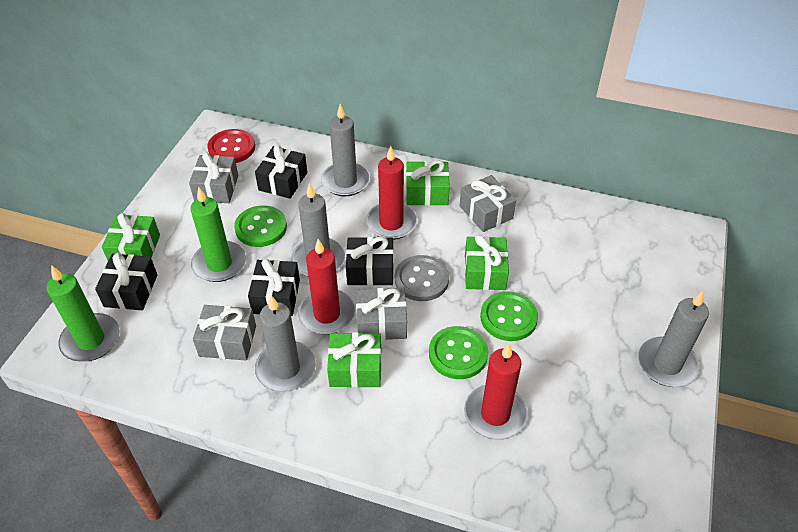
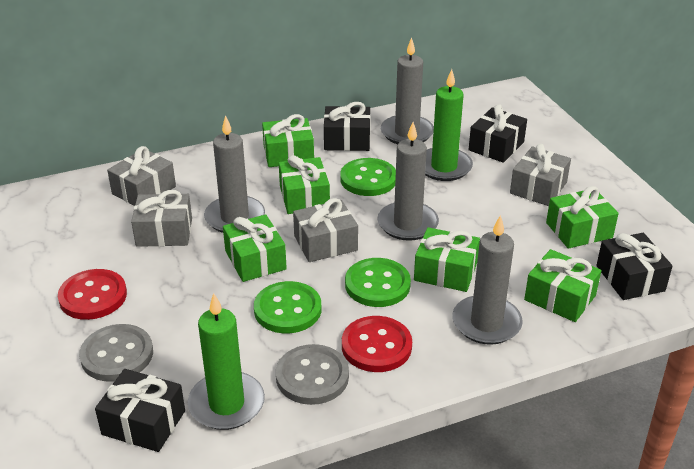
green gift: 4 -> 6
grey button: 1 -> 2
red button: 1 -> 2
red candle: 3 -> 0

